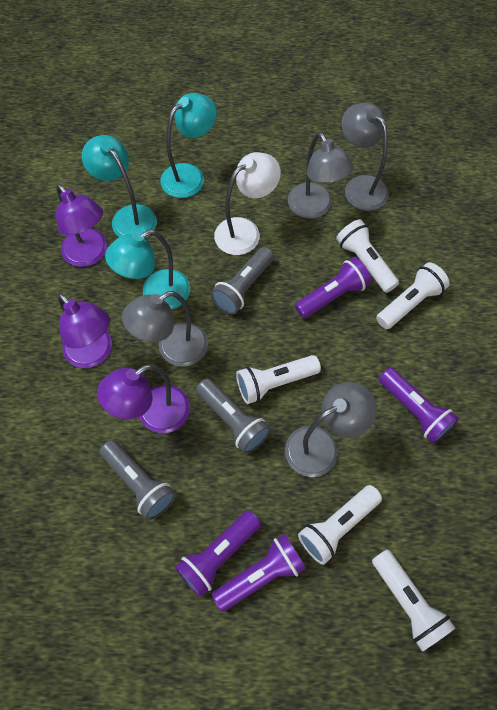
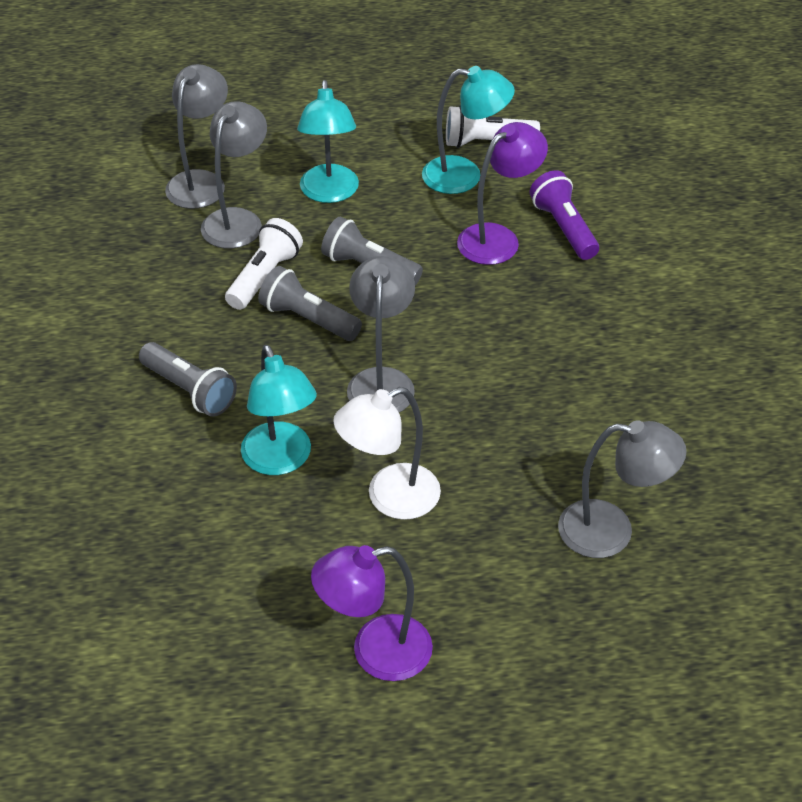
purple flashlight: 4 -> 1
purple lamp: 3 -> 2
white flashlight: 5 -> 2

